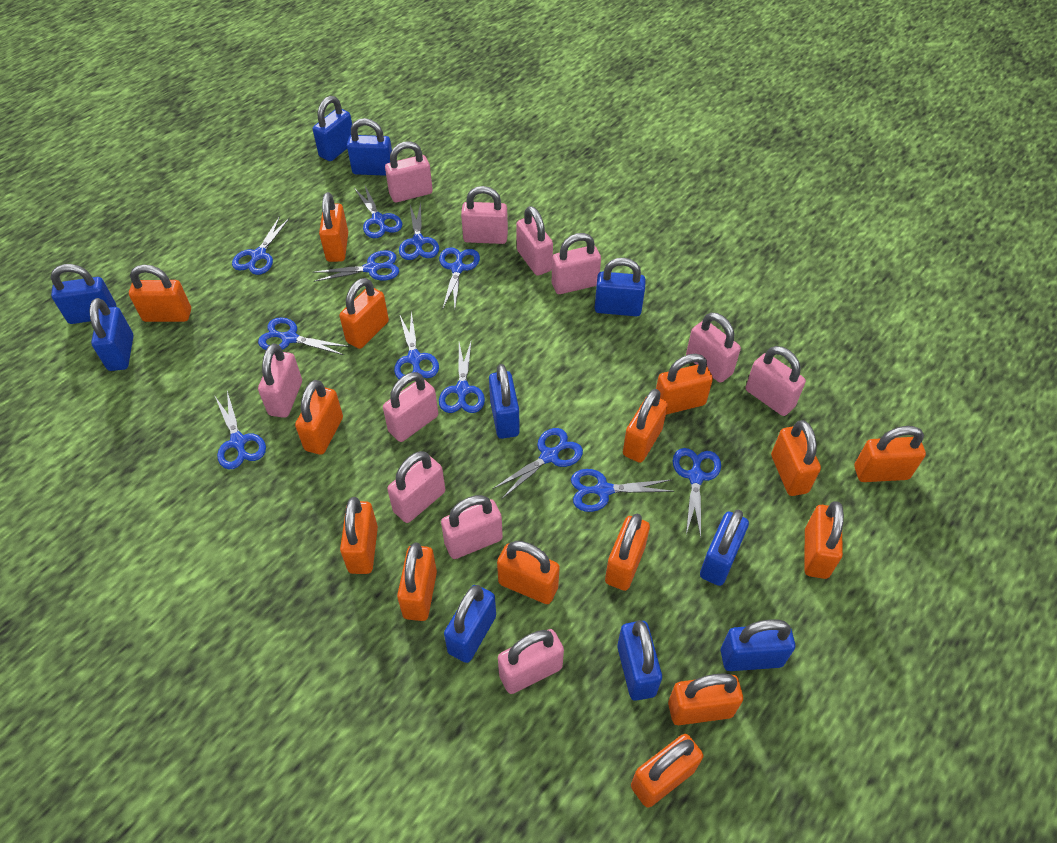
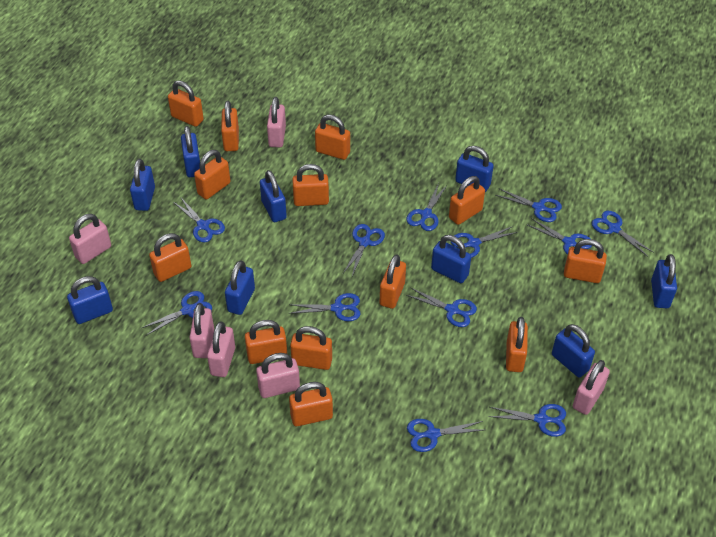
blue padlock: 10 -> 9
orange padlock: 15 -> 13
pink padlock: 11 -> 6

